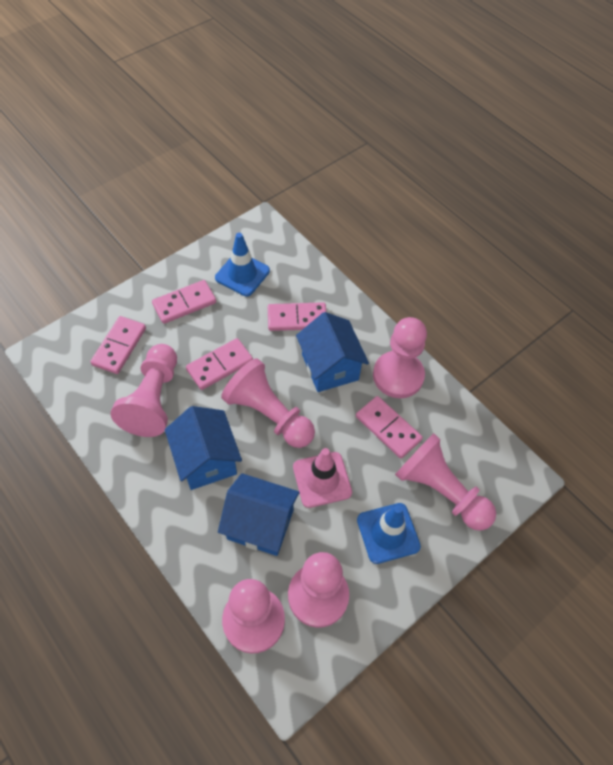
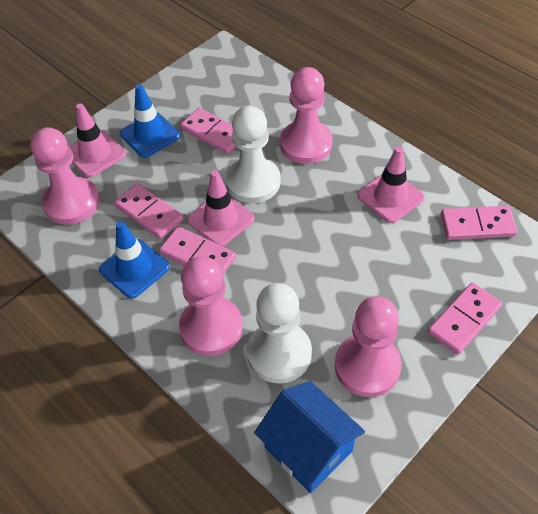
blue house: 3 -> 1
pink pawn: 6 -> 4
pink traffic cone: 1 -> 3
white pawn: 0 -> 2

